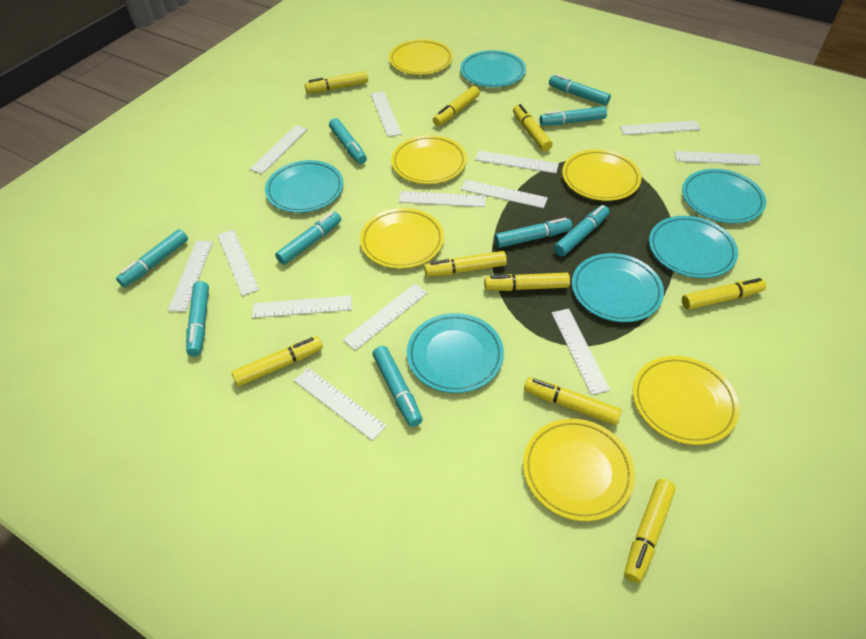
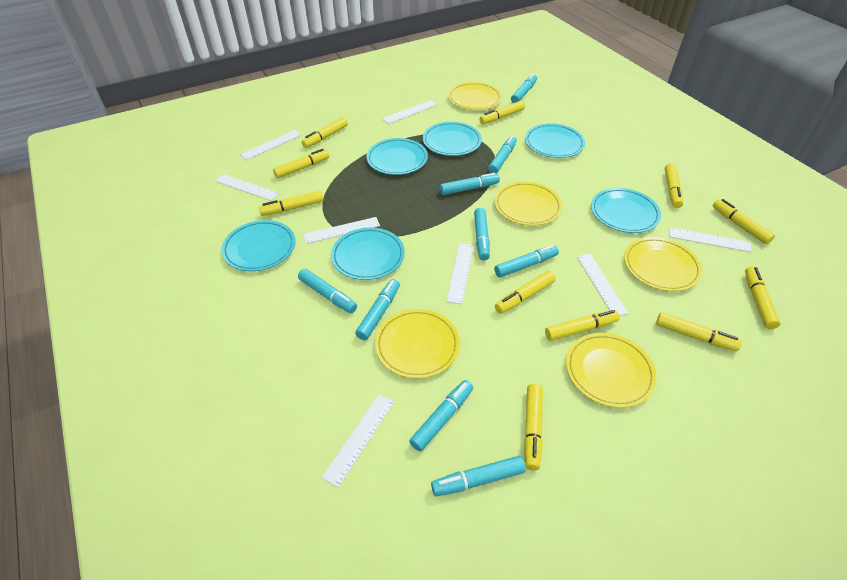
white ruler: 13 -> 8
yellow marker: 9 -> 11
yellow plate: 6 -> 5

